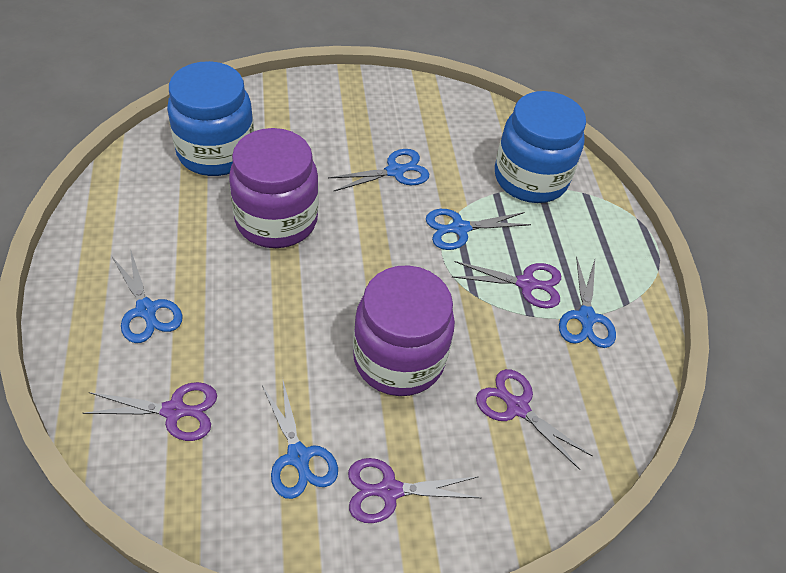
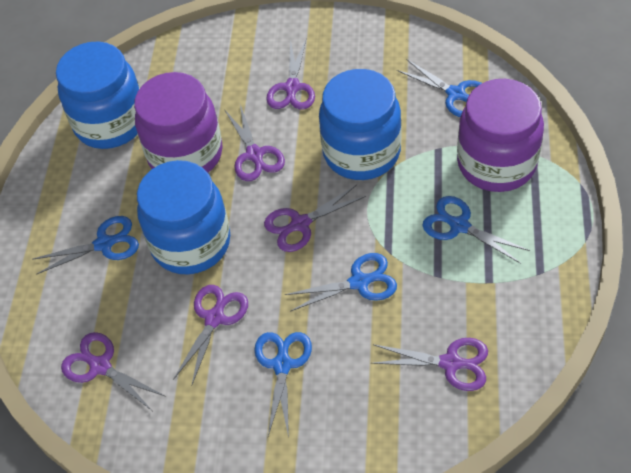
blue jar: 2 -> 3
purple scissors: 4 -> 6

